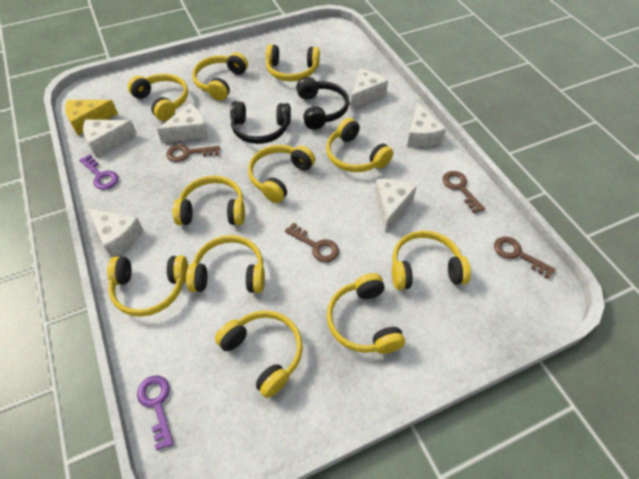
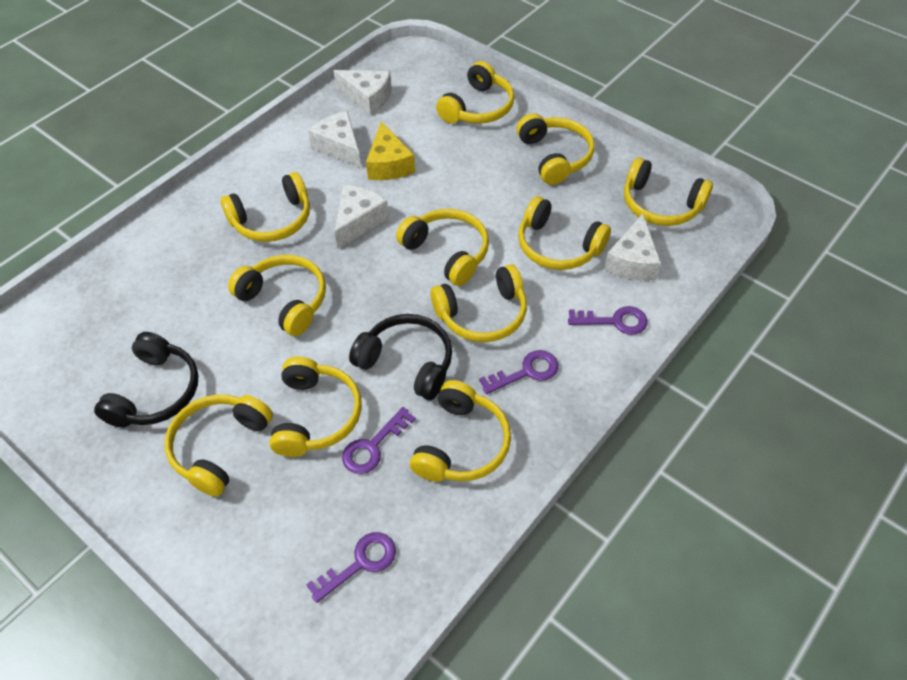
brown key: 4 -> 0
purple key: 2 -> 4
white cheese: 6 -> 4

